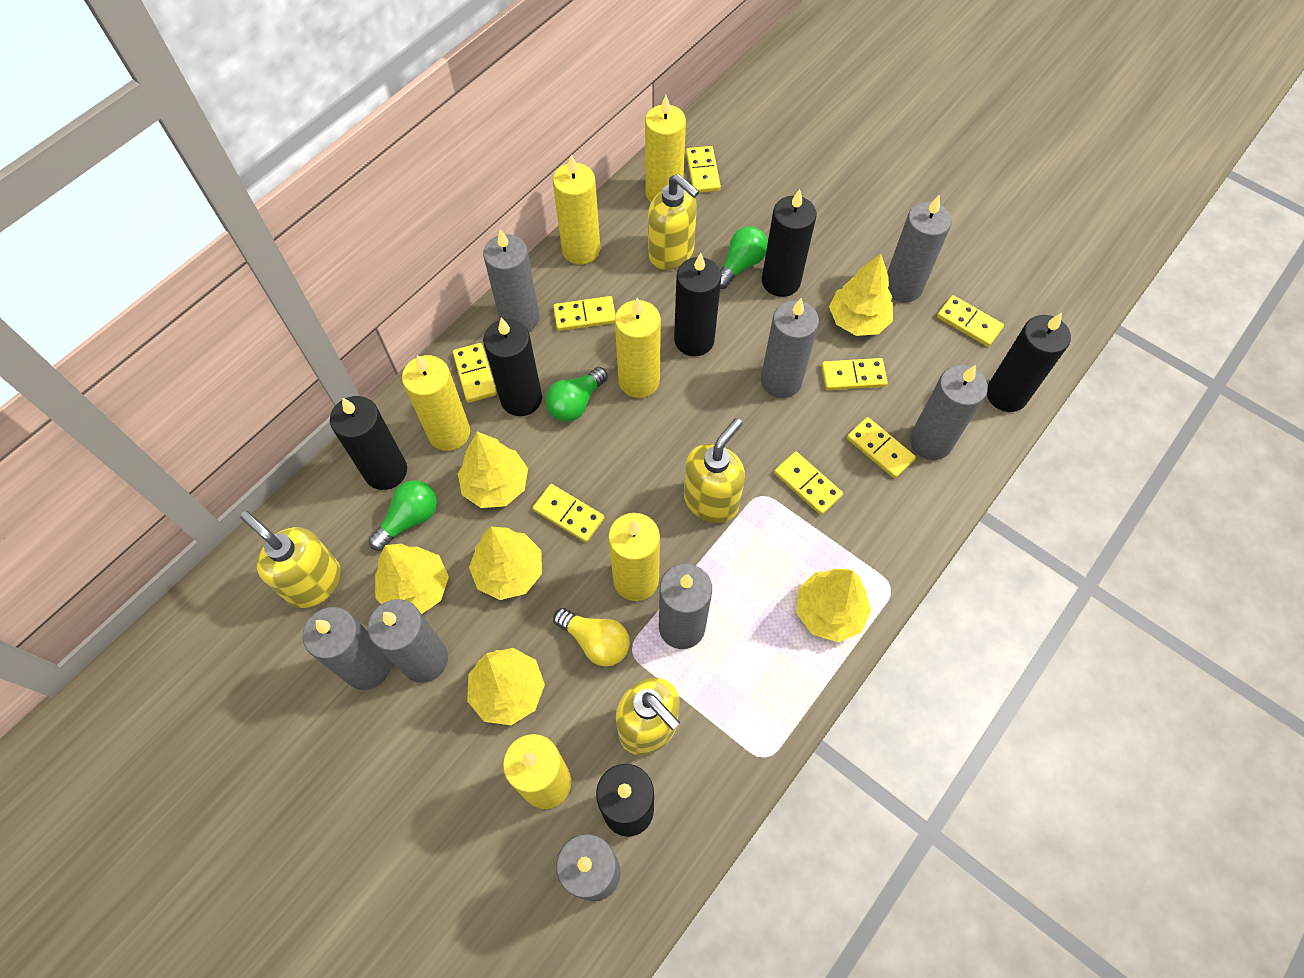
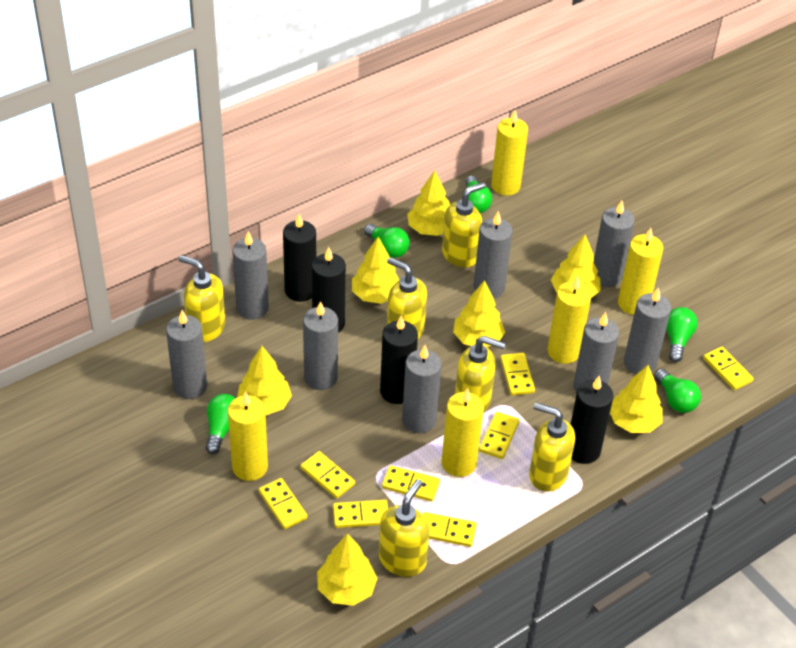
black candle: 6 -> 4
green light bulb: 3 -> 5
yellow candle: 6 -> 5
yellow light bulb: 1 -> 0
yellow soap dispenser: 4 -> 6
yellow tree: 6 -> 7

